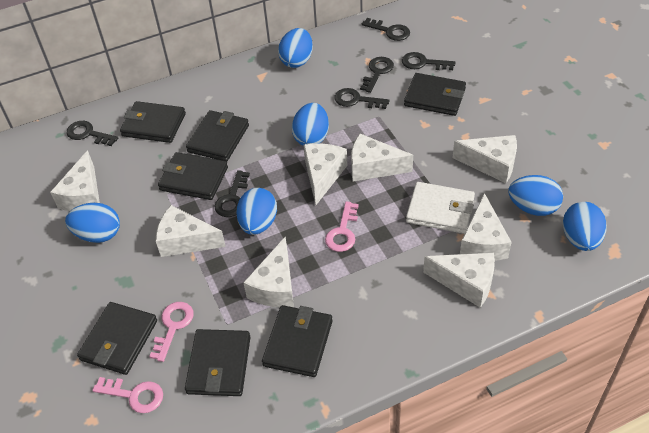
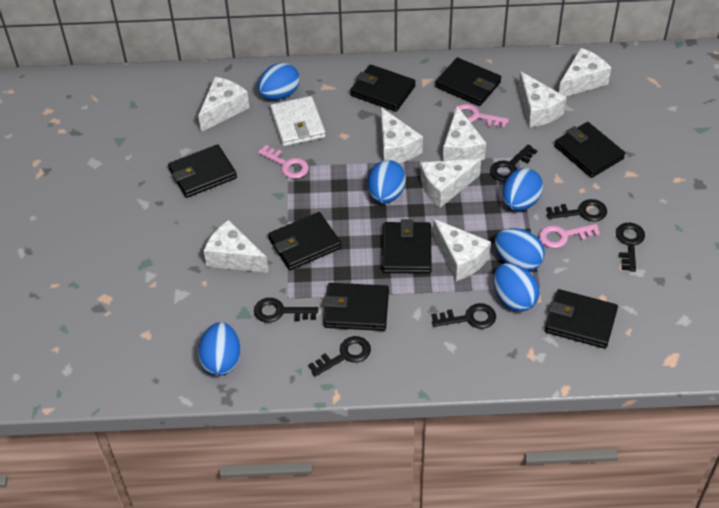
black wallet: 7 -> 8

